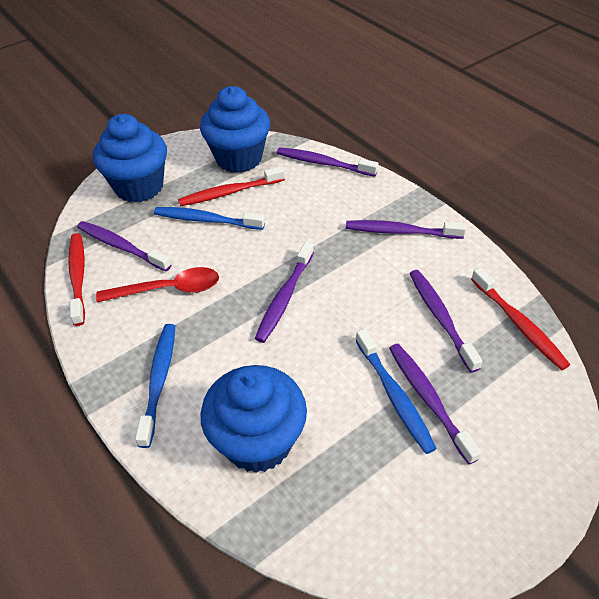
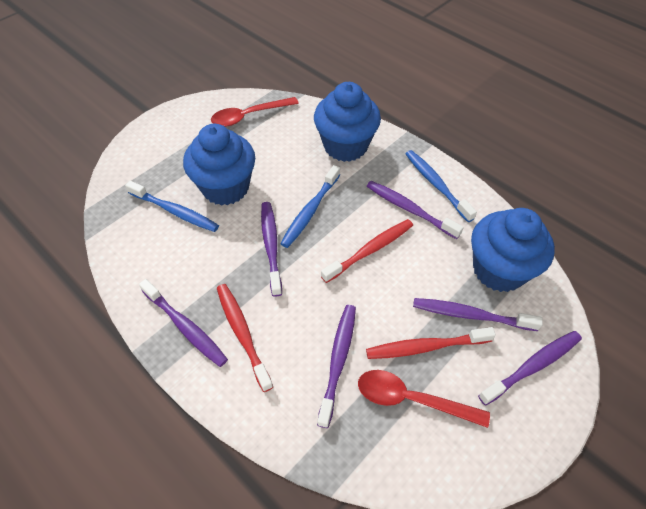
red spoon: 1 -> 2

